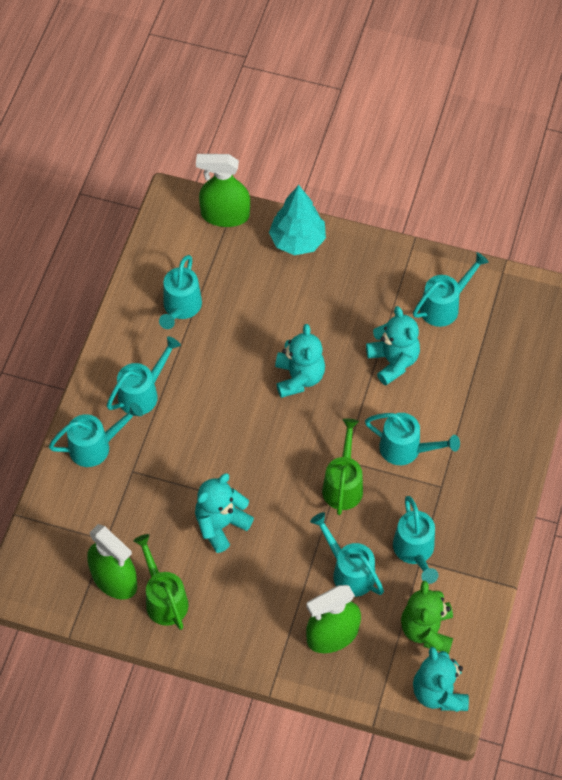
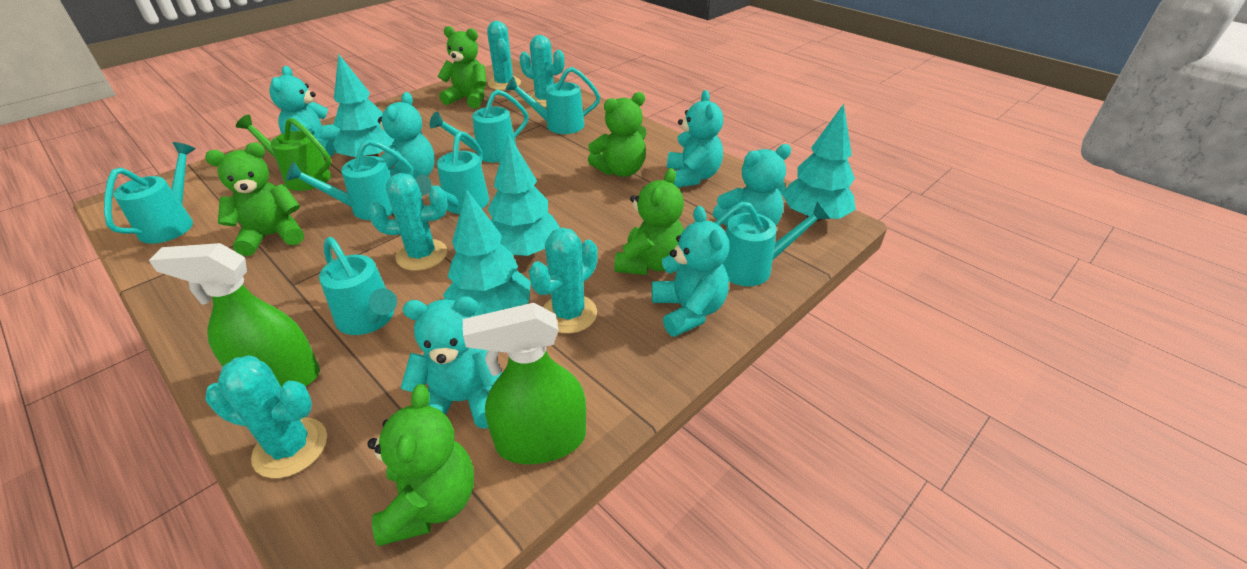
green spray bottle: 3 -> 2
green teddy bear: 1 -> 5
green watering can: 2 -> 1
turquoise cactus: 0 -> 5
turquoise teddy bear: 4 -> 6
turquoise tree: 1 -> 4

